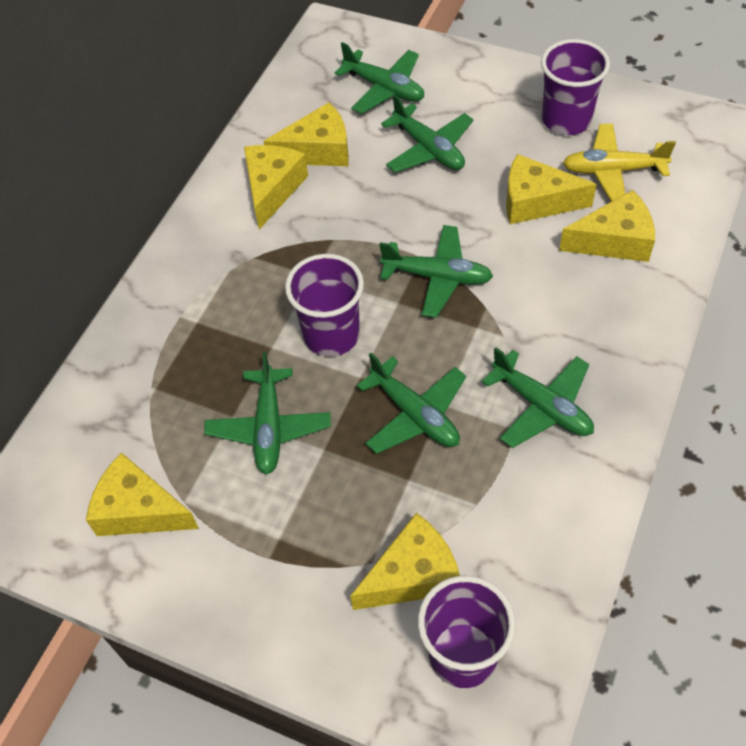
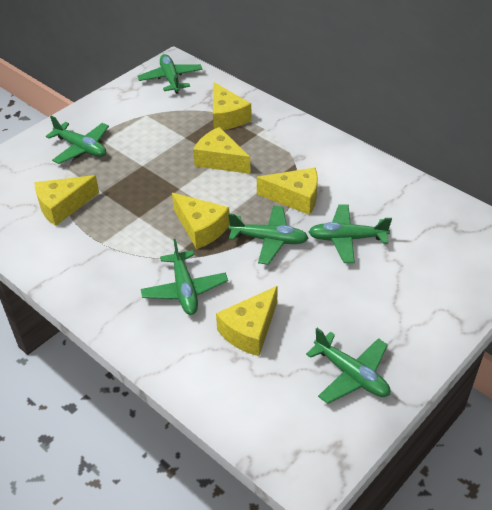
purple cup: 3 -> 0
yellow plane: 1 -> 0

